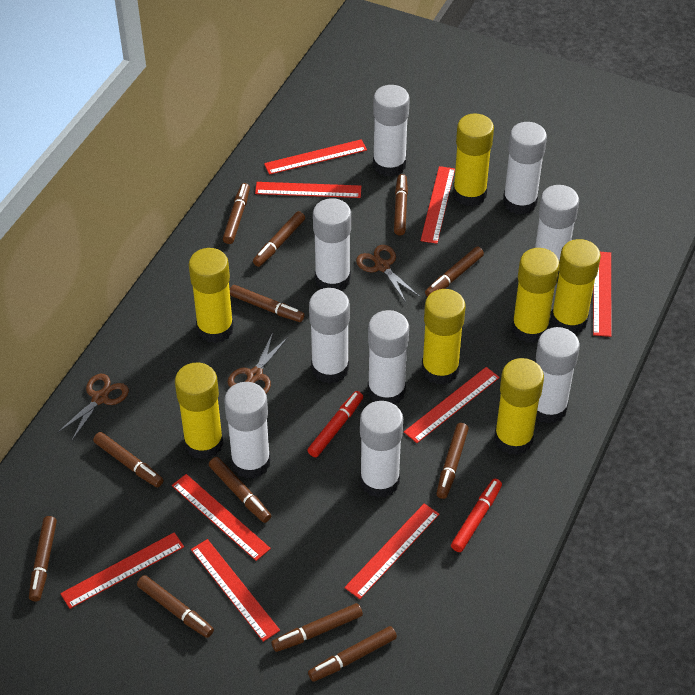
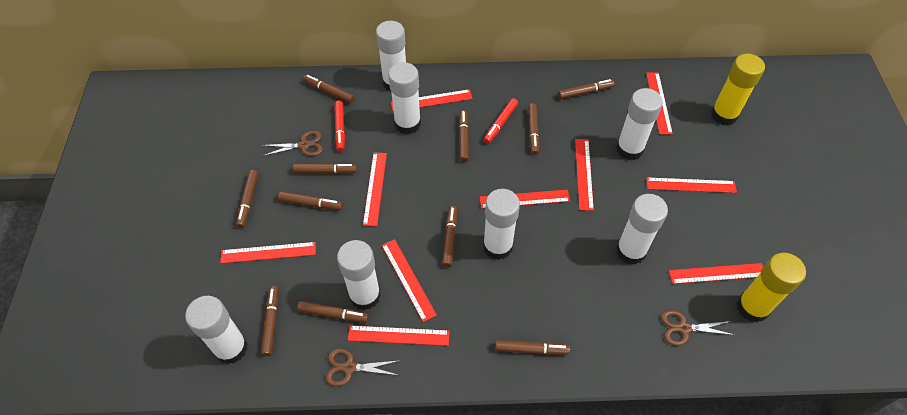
brown marker: 12 -> 11
red ruler: 9 -> 10
white glue stick: 9 -> 7
yellow glue stick: 7 -> 2

